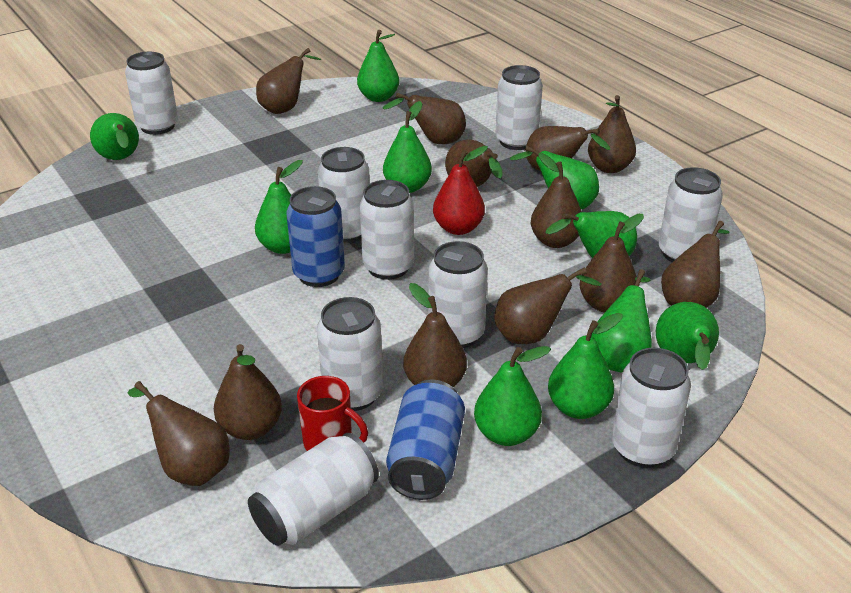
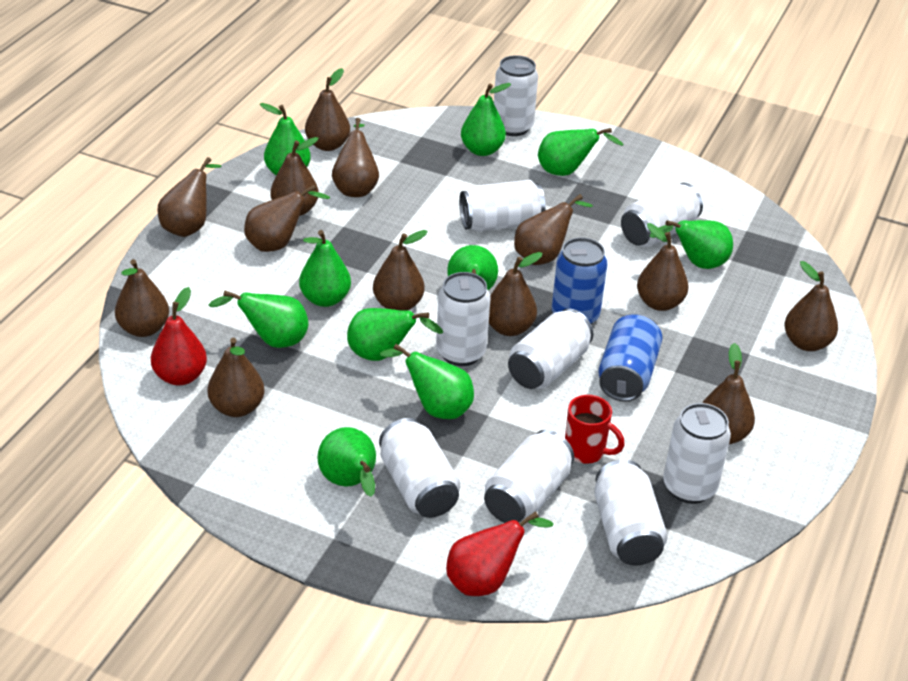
brown pear: 12 -> 13
red pear: 1 -> 2

